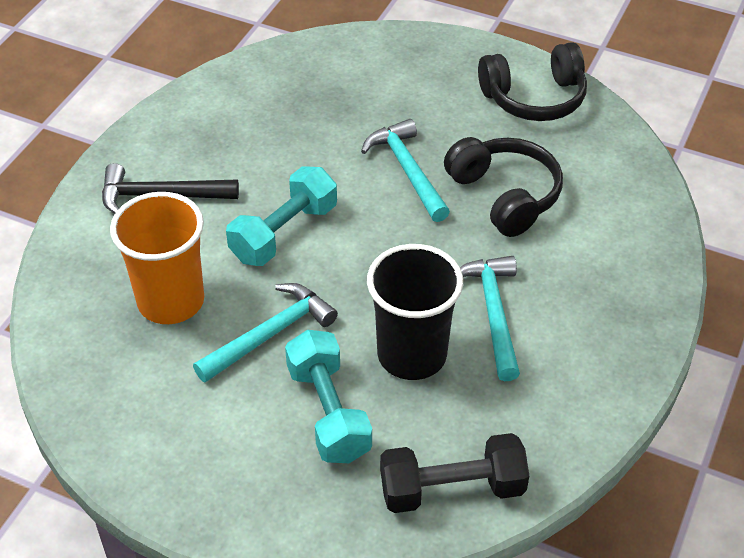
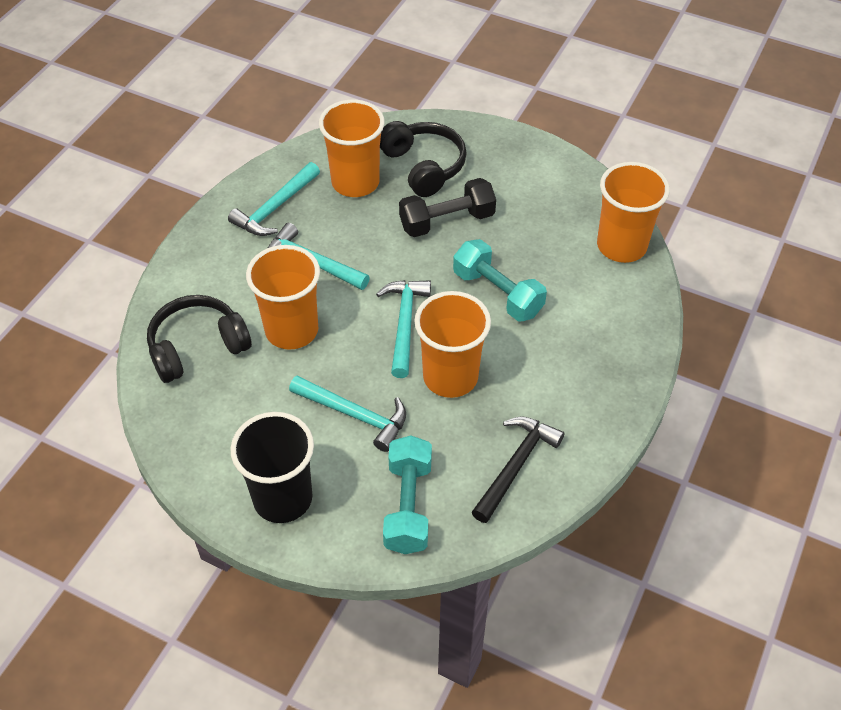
orange cup: 1 -> 4
turquoise hammer: 3 -> 4

